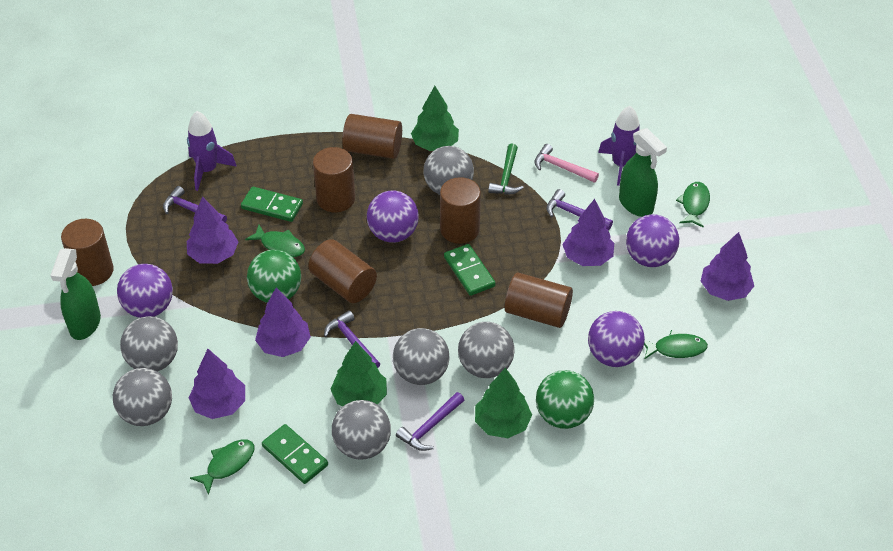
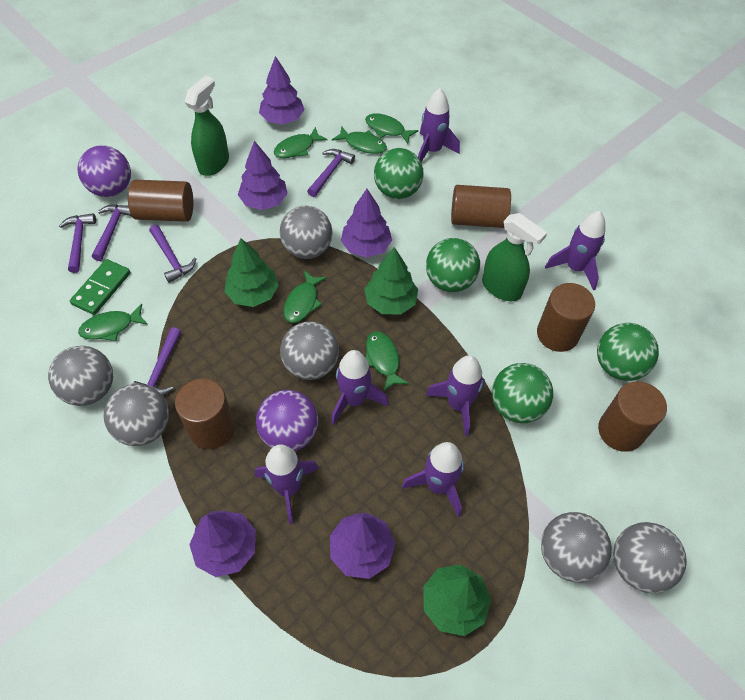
brown cylinder: 6 -> 5
green ball: 2 -> 4
green domino: 3 -> 1
green fish: 4 -> 6
green hammer: 1 -> 0
pink hammer: 1 -> 0
purple ball: 4 -> 2
purple hammer: 4 -> 5
purple rocket: 2 -> 6

